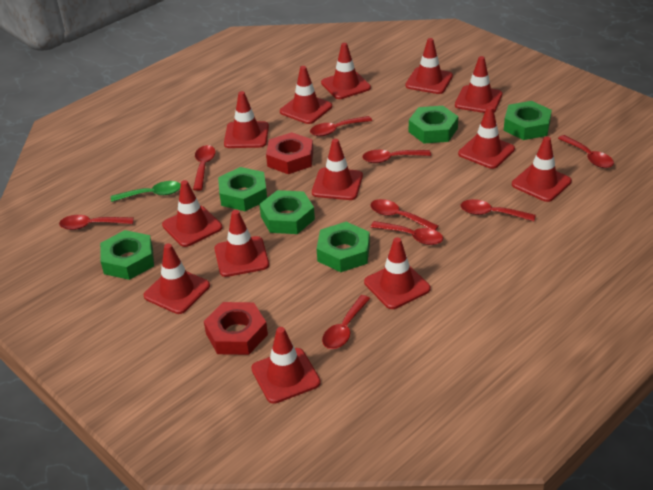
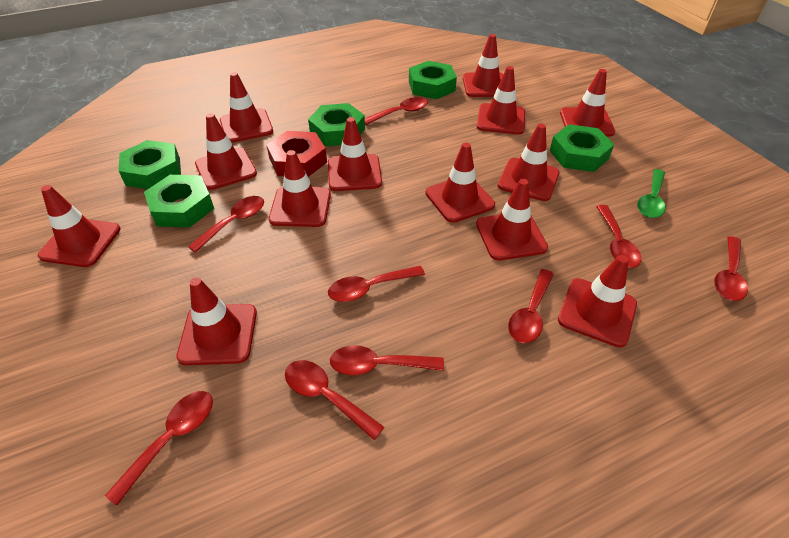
green nut: 6 -> 5
red nut: 2 -> 1

